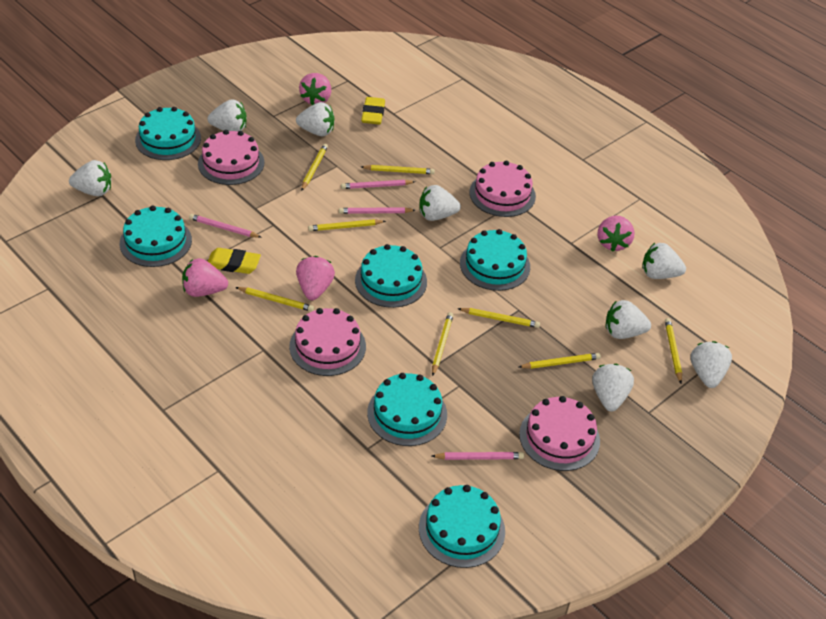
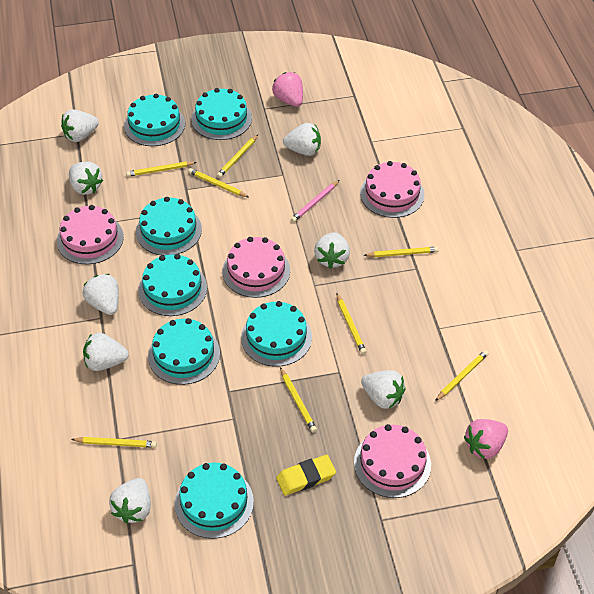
pink pencil: 4 -> 1
pink strawberry: 4 -> 2
turquoise cake: 6 -> 7
yellow eraser: 2 -> 1

